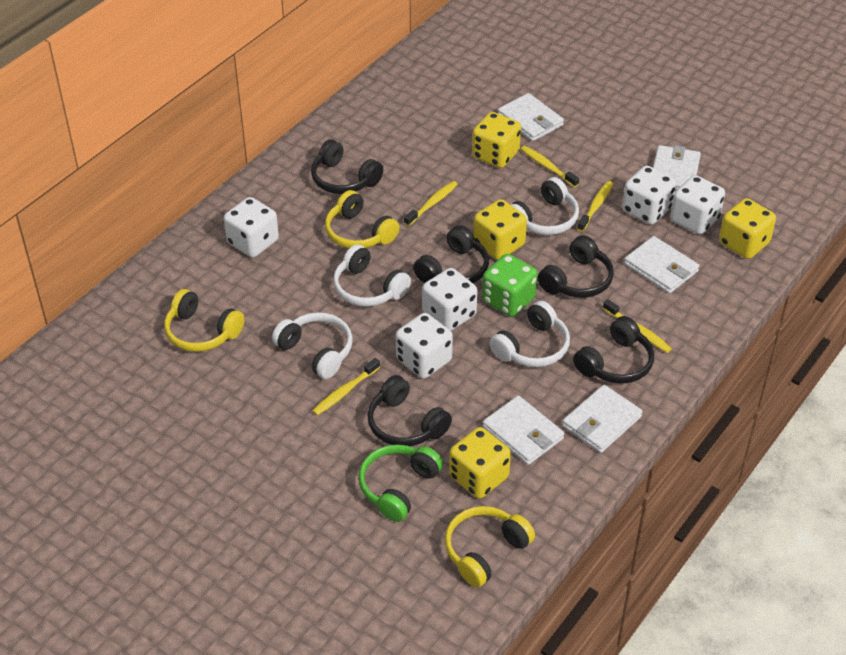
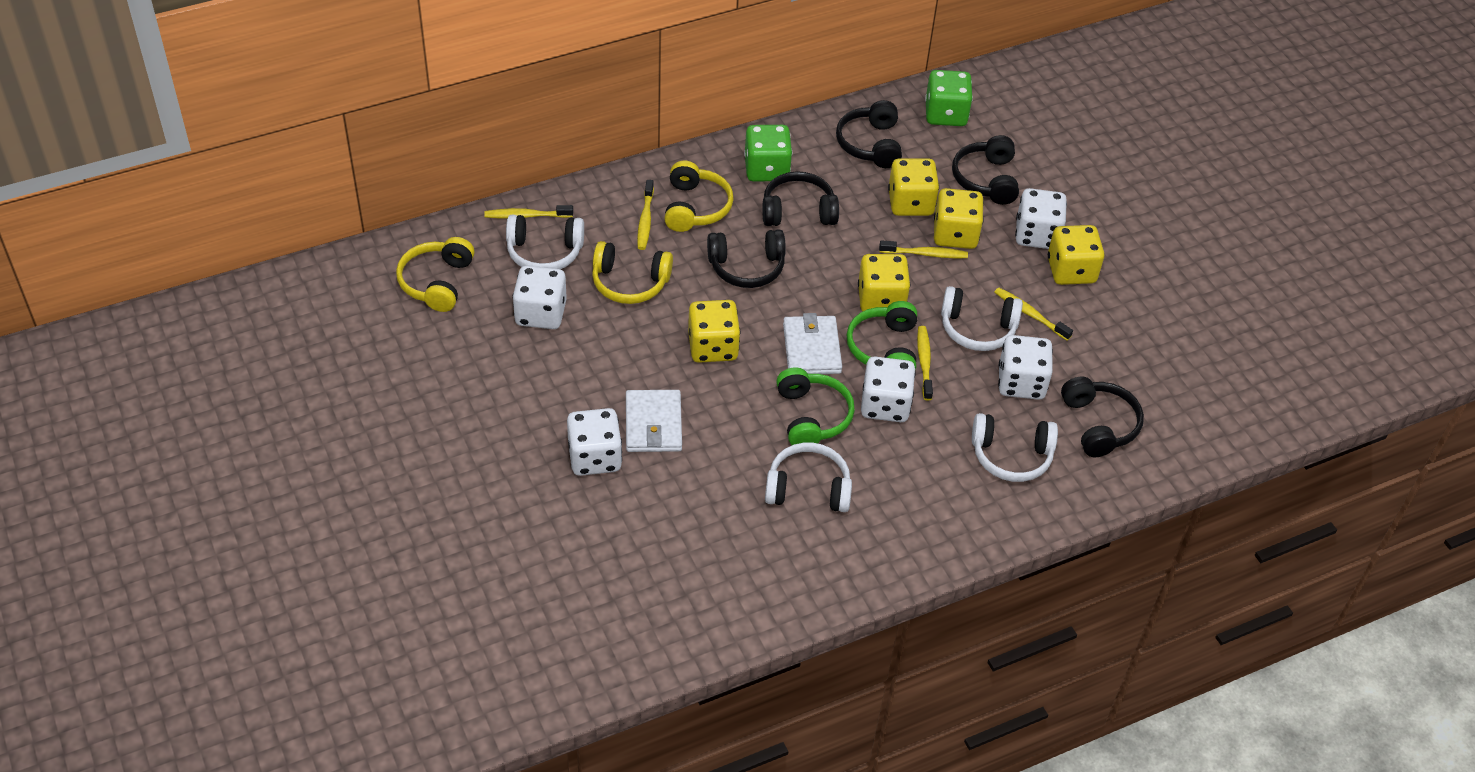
green dice: 1 -> 2
green headphones: 1 -> 2
white wallet: 5 -> 2
yellow dice: 4 -> 5

